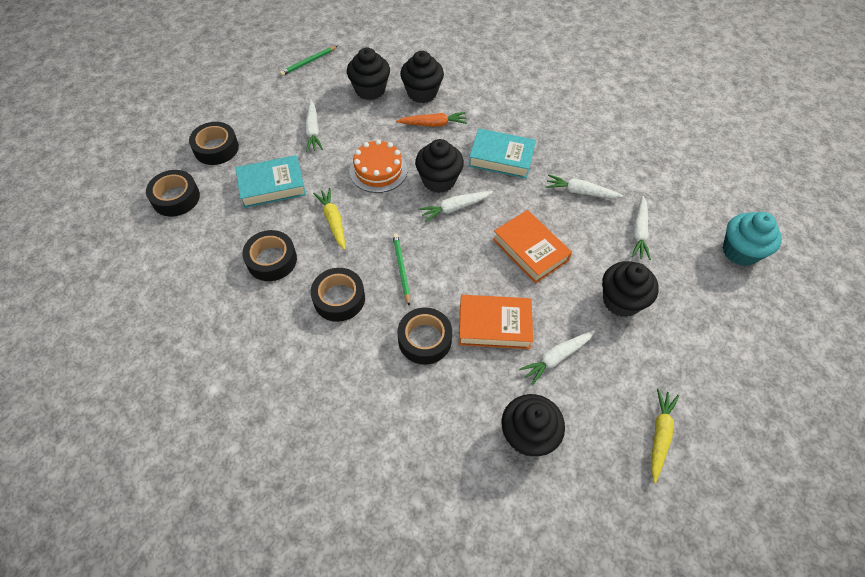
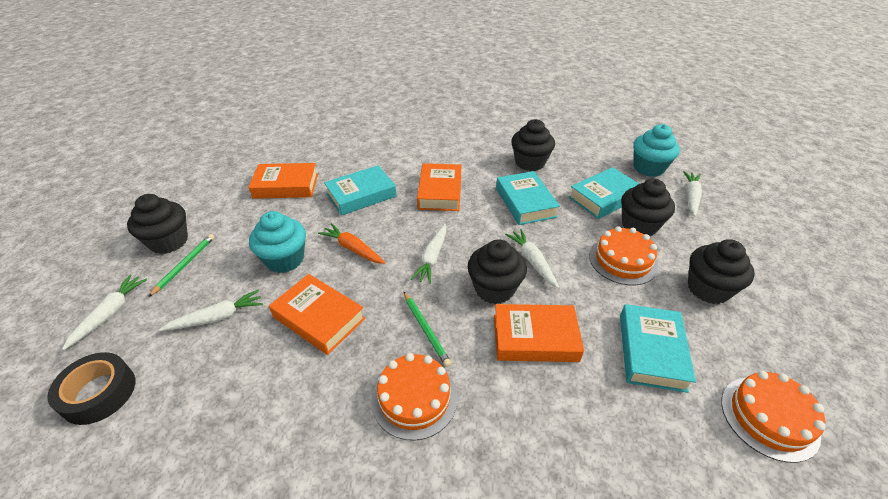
black tape: 5 -> 1
orange book: 2 -> 4
orange cake: 1 -> 3
turquoise book: 2 -> 4
turquoise cupcake: 1 -> 2
yellow carrot: 2 -> 0

